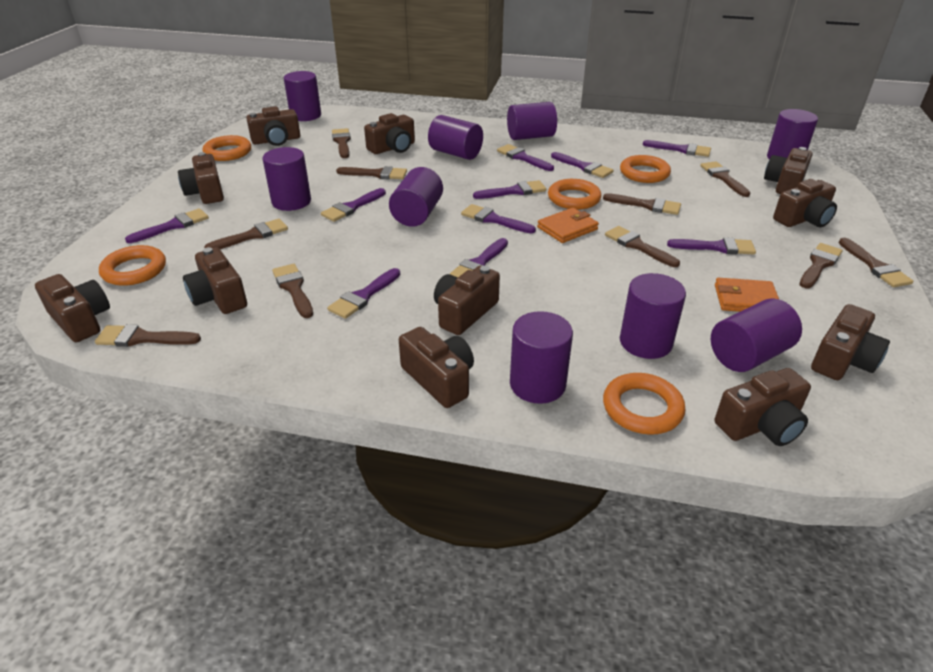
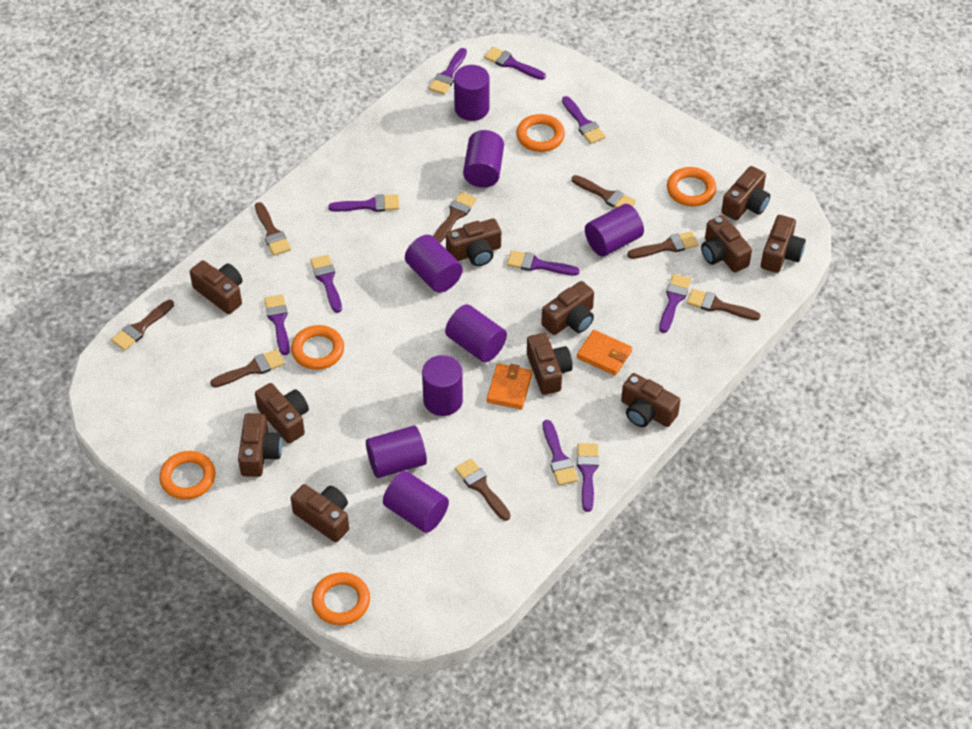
brown brush: 10 -> 8
purple cylinder: 9 -> 8

